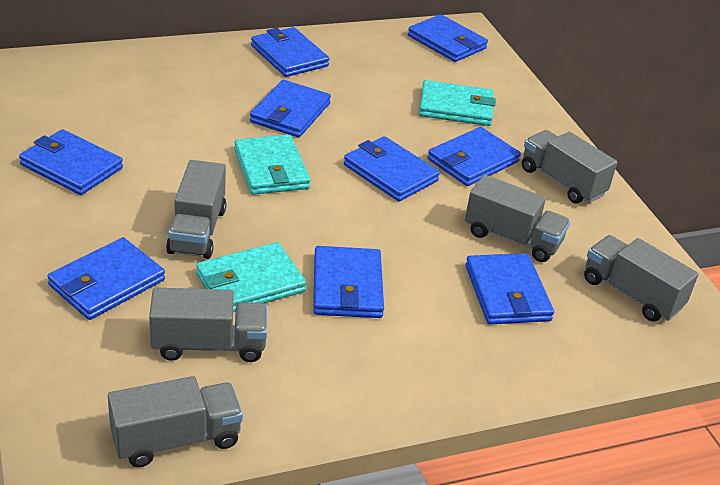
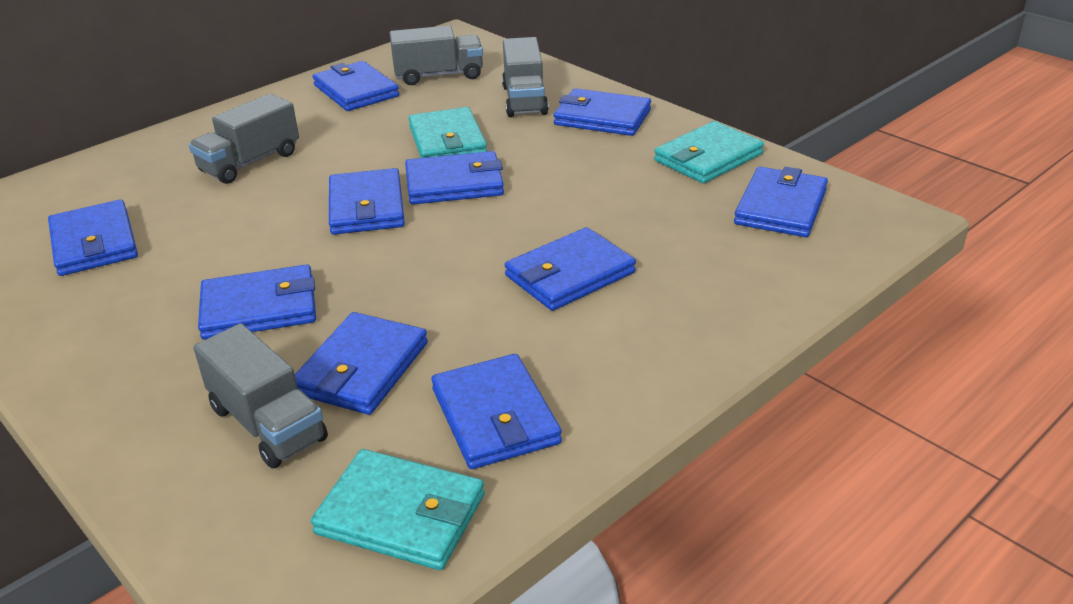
blue wallet: 9 -> 10
grey truck: 6 -> 4

